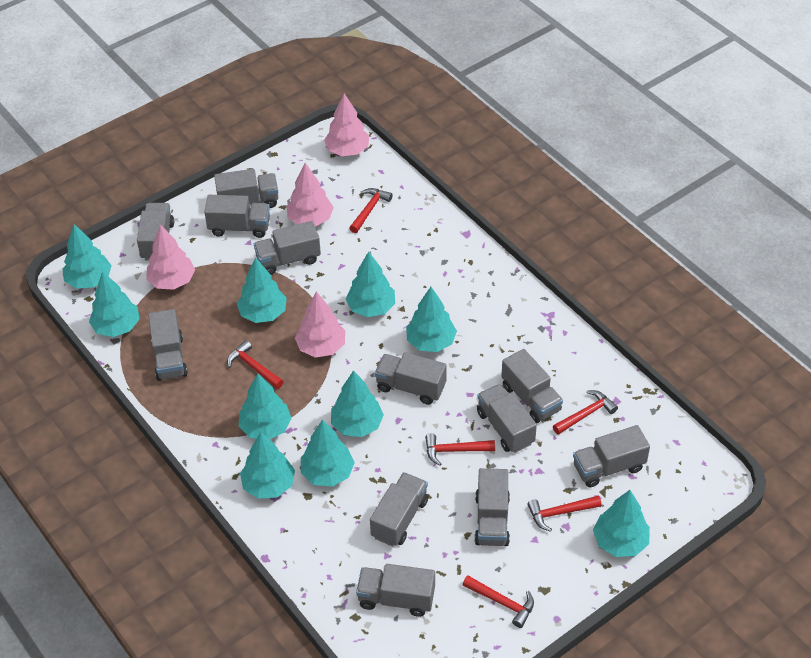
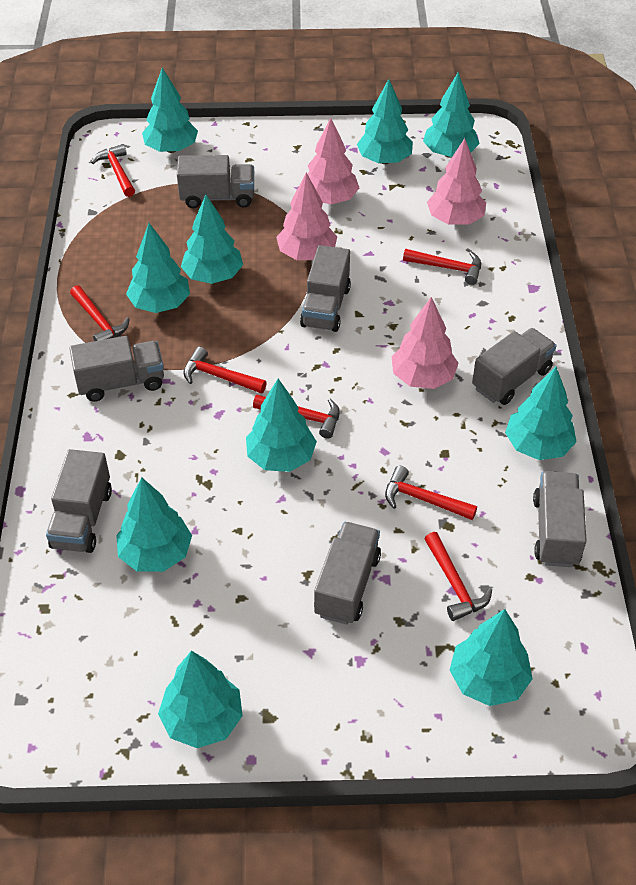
grey truck: 12 -> 7
red hammer: 6 -> 7

